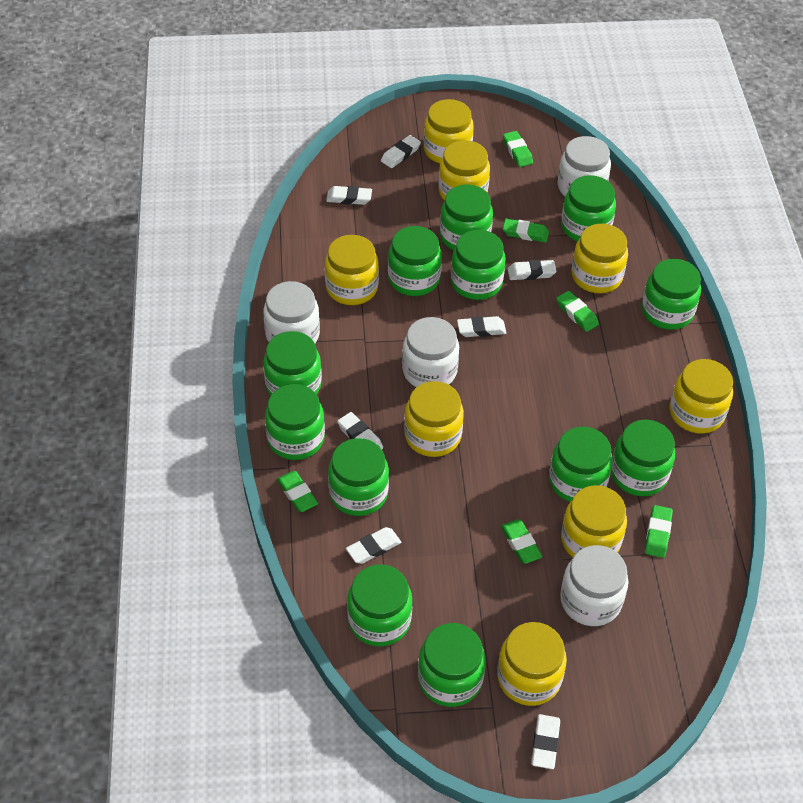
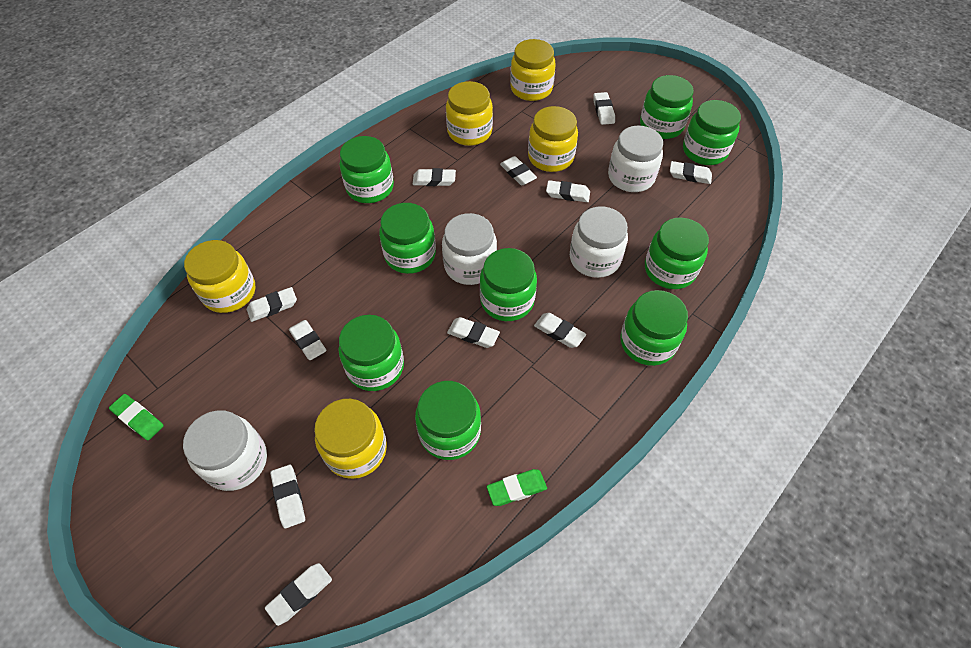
green eraser: 6 -> 2
green jar: 12 -> 9
white eraser: 7 -> 11
yellow jar: 8 -> 5

